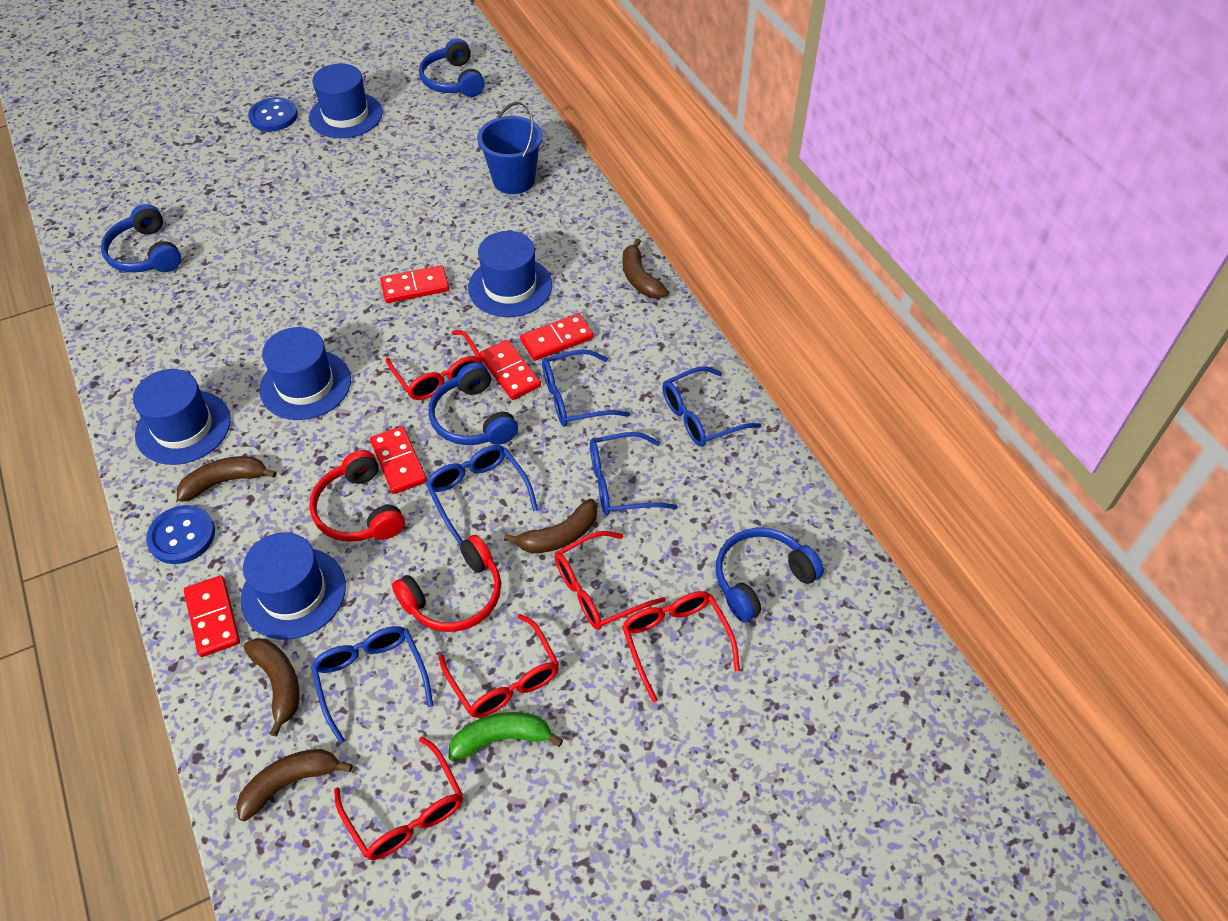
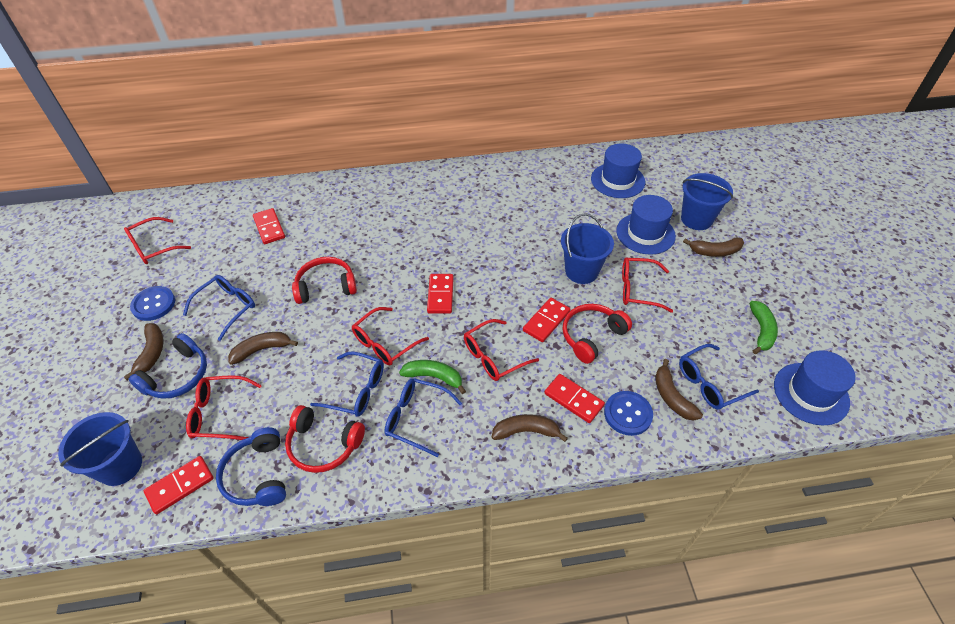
blue bucket: 1 -> 3
blue glasses: 5 -> 4
blue hat: 5 -> 3
blue headphones: 4 -> 2
green banana: 1 -> 2
red headphones: 2 -> 3

